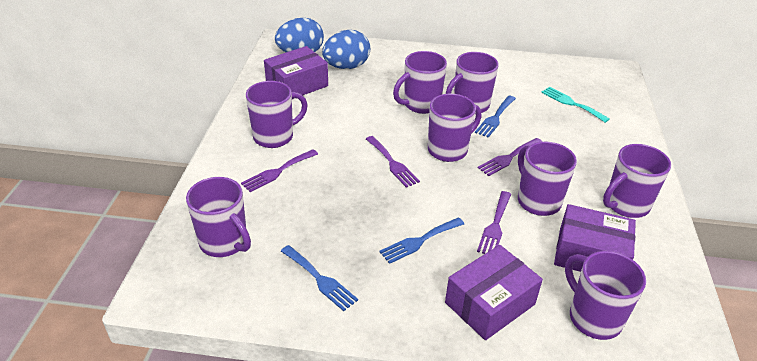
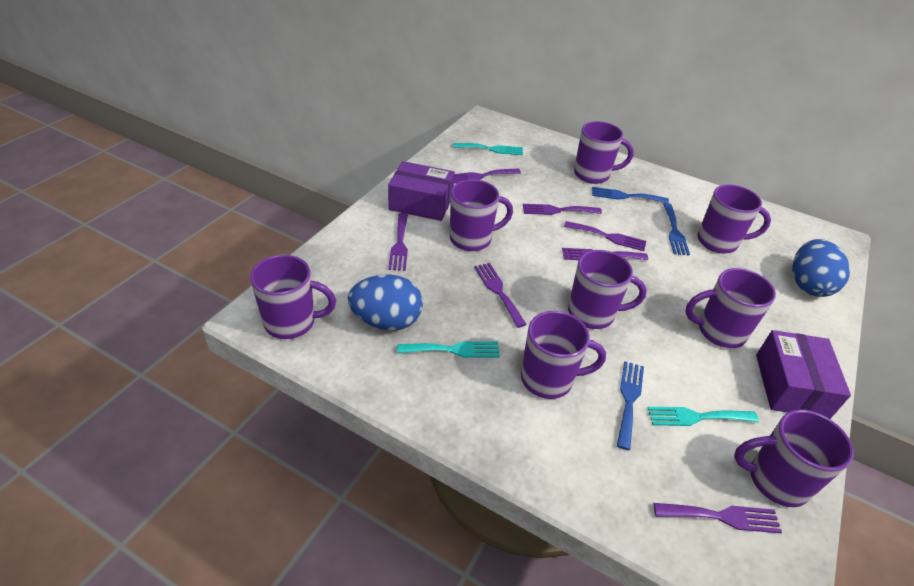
purple box: 3 -> 2
purple fork: 4 -> 7
turquoise fork: 1 -> 3

